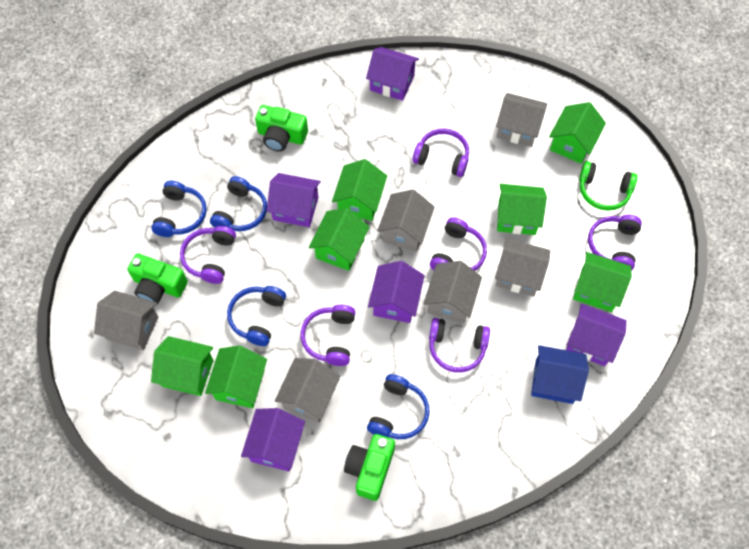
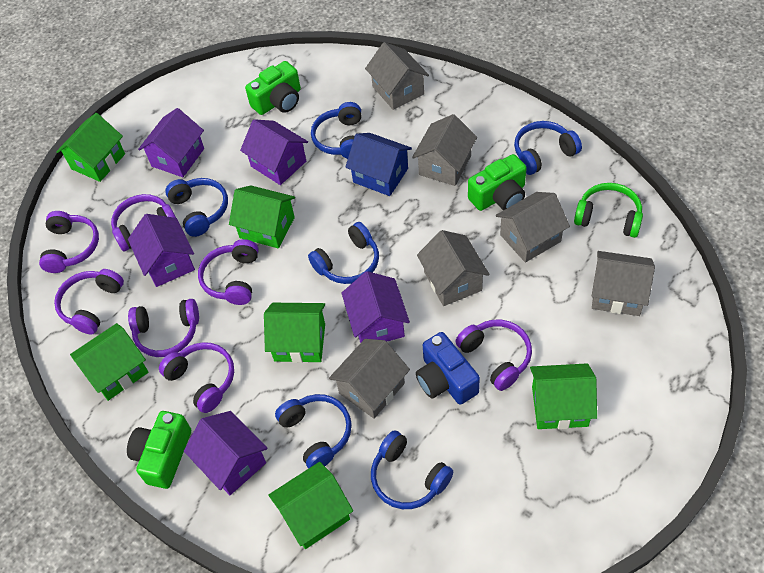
blue camera: 0 -> 1
blue headphones: 4 -> 6
green house: 7 -> 6
purple headphones: 6 -> 7

